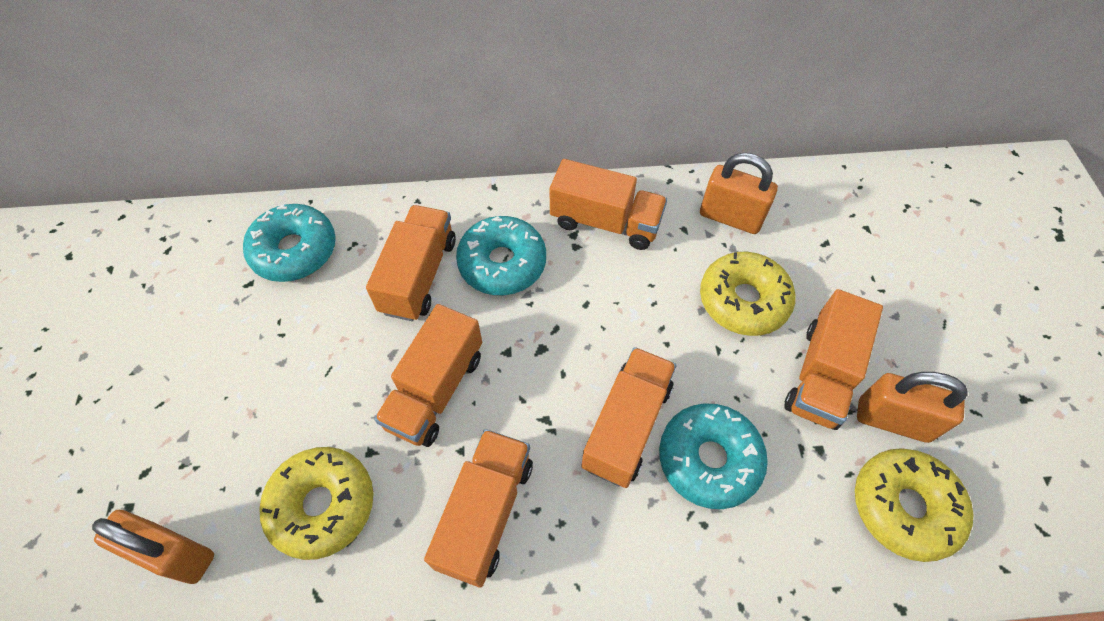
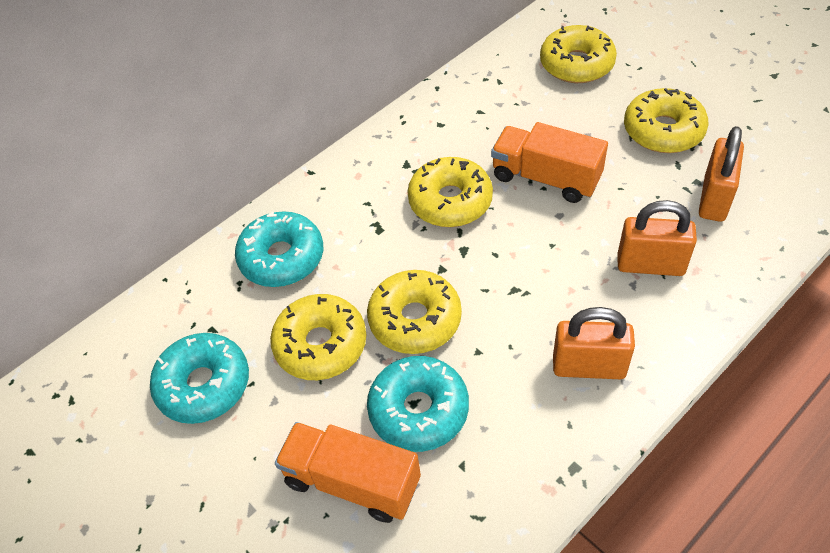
orange truck: 6 -> 2
yellow donut: 3 -> 5

